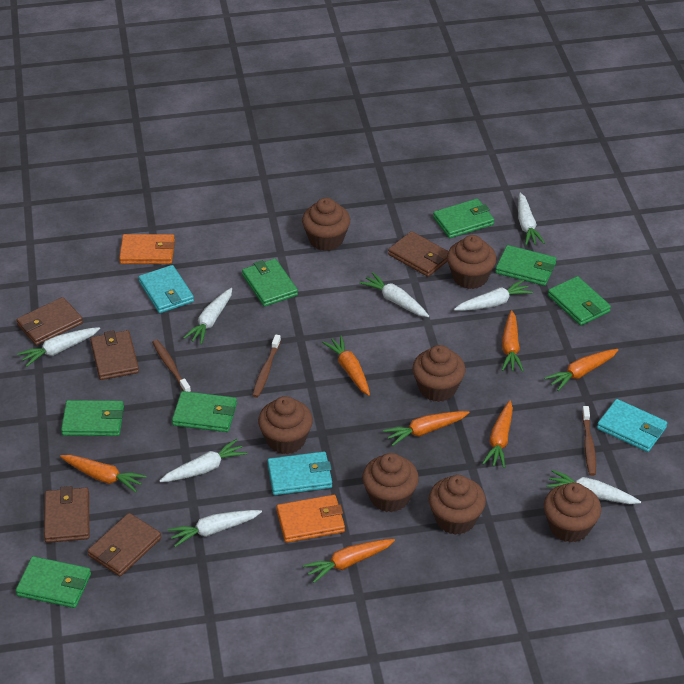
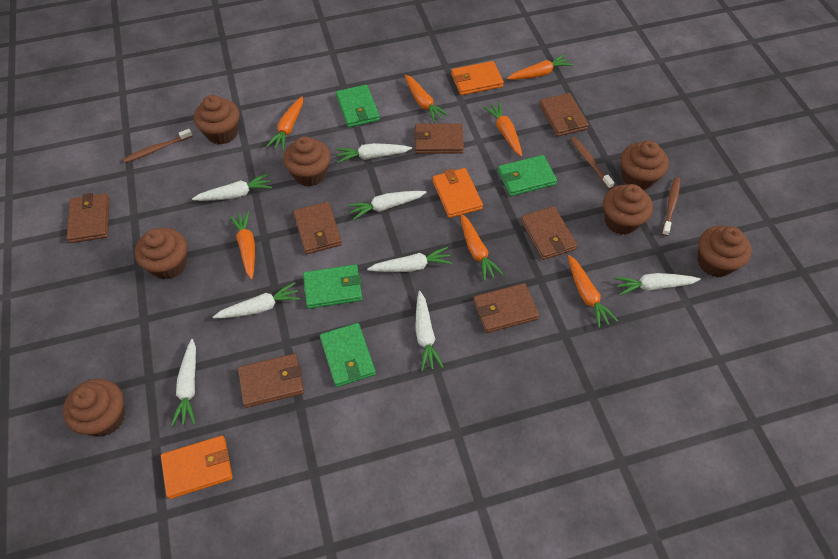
brown wallet: 5 -> 7
green wallet: 7 -> 4
orange wallet: 2 -> 3
turquoise wallet: 3 -> 0

